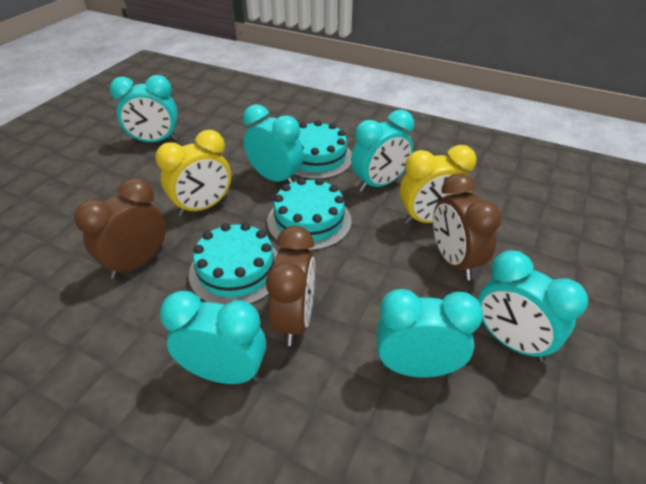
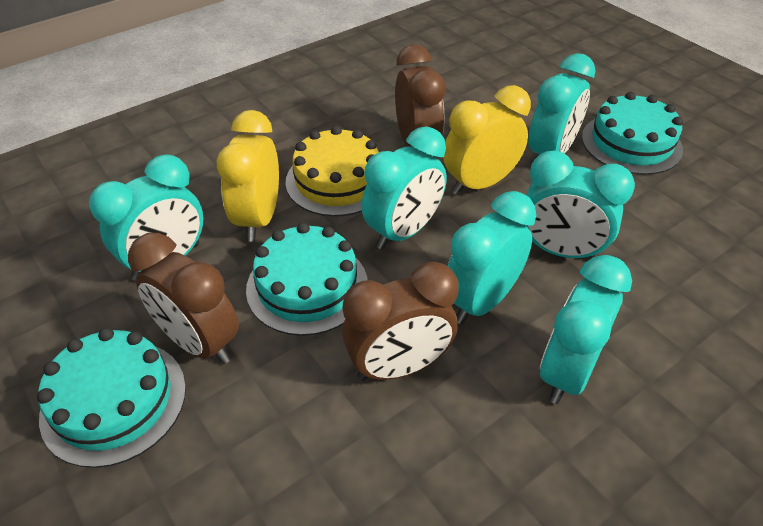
yellow cake: 0 -> 1

